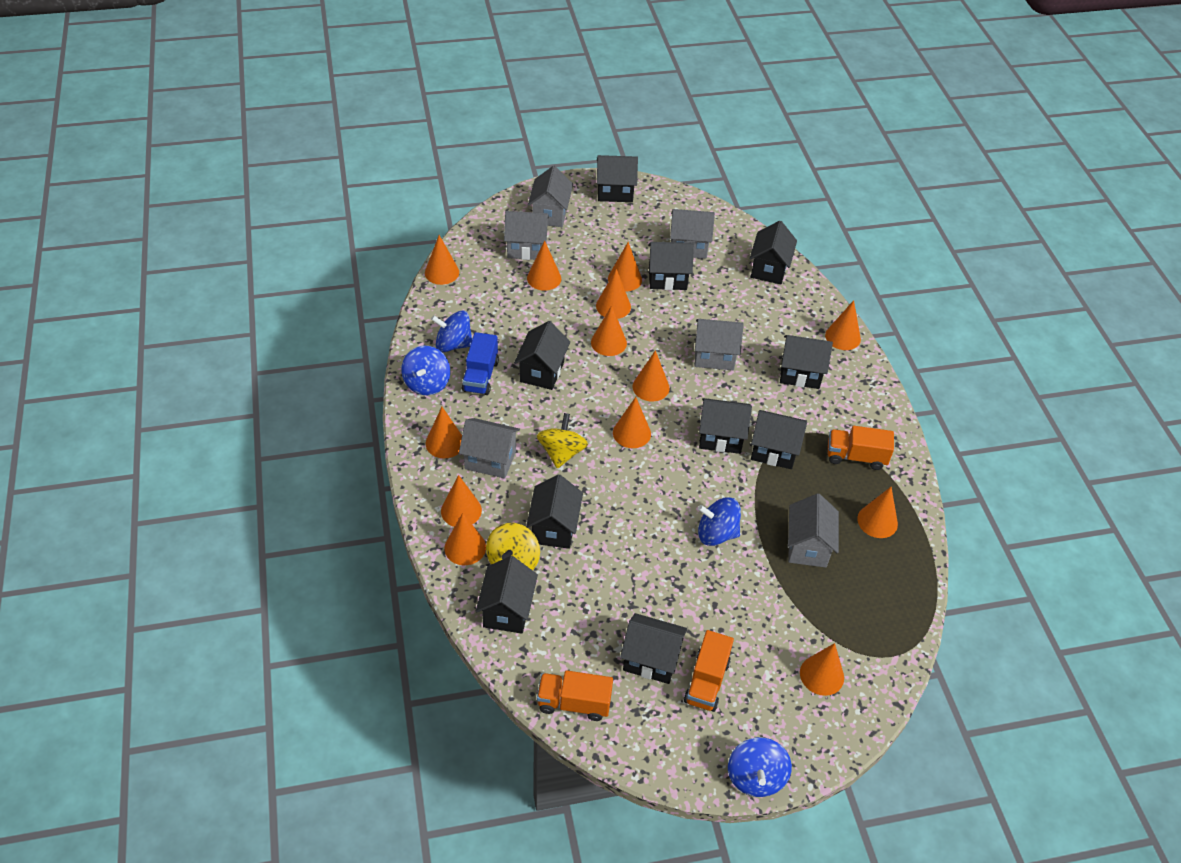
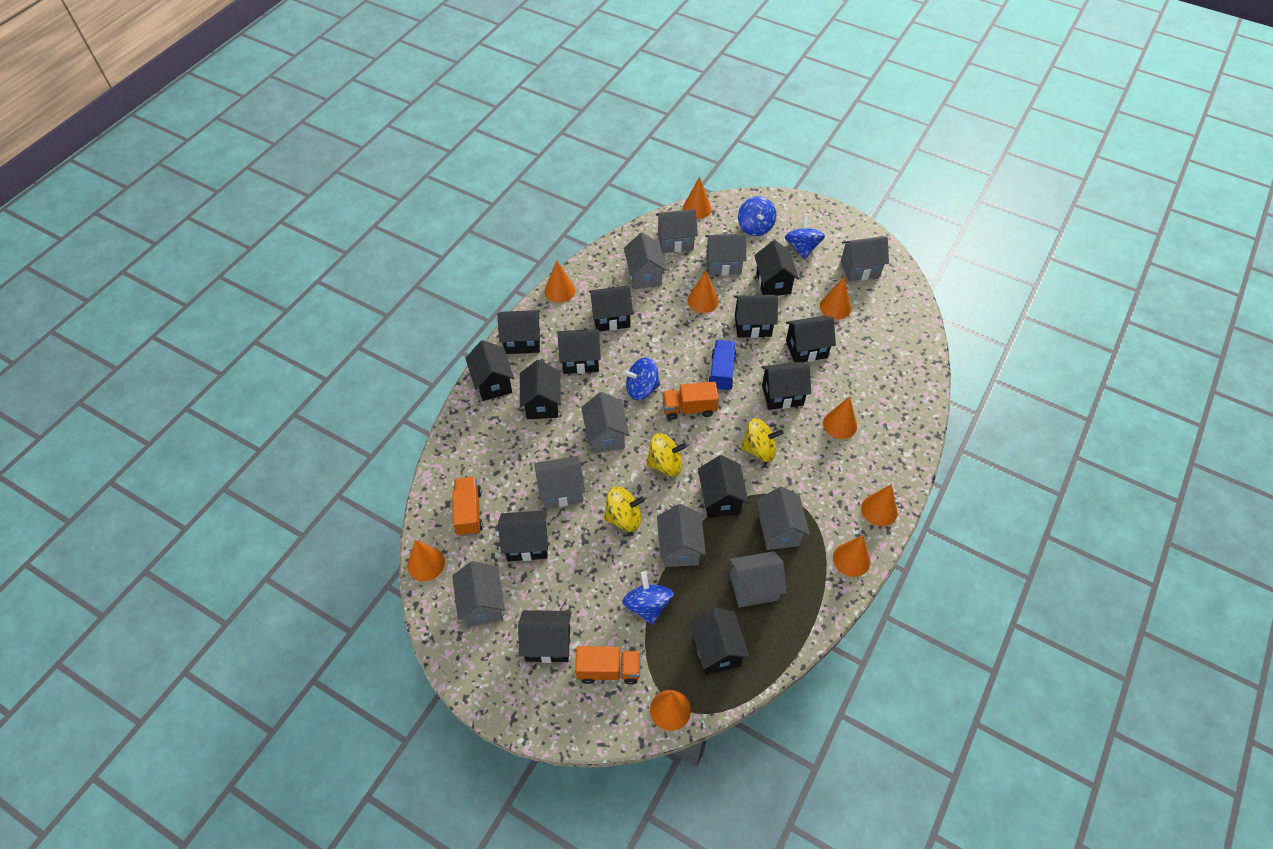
black house: 10 -> 13
grey house: 6 -> 10
orange cone: 13 -> 9
yellow spinning top: 2 -> 3

